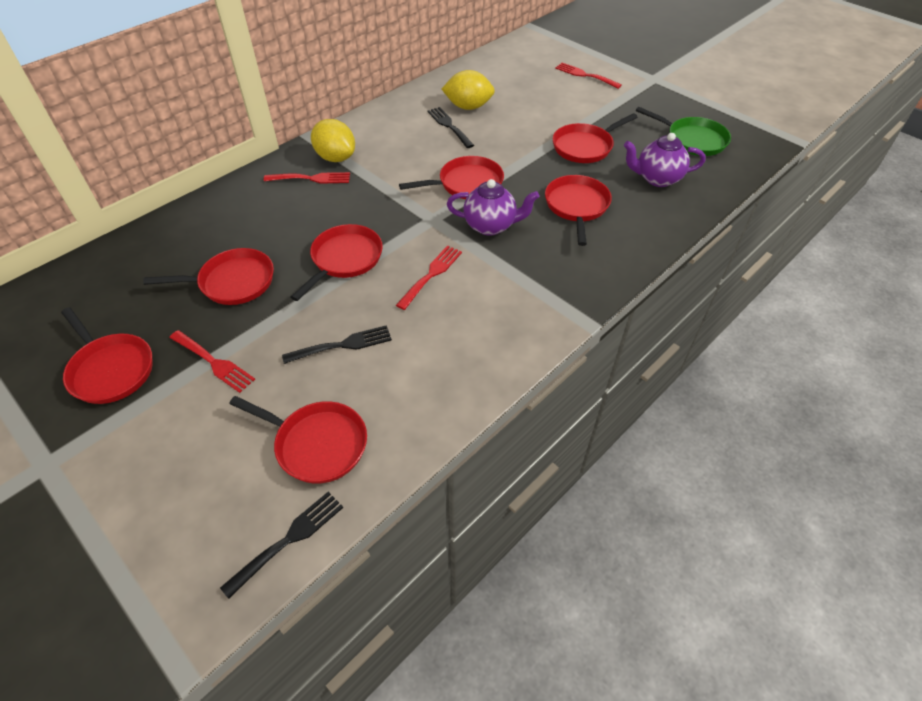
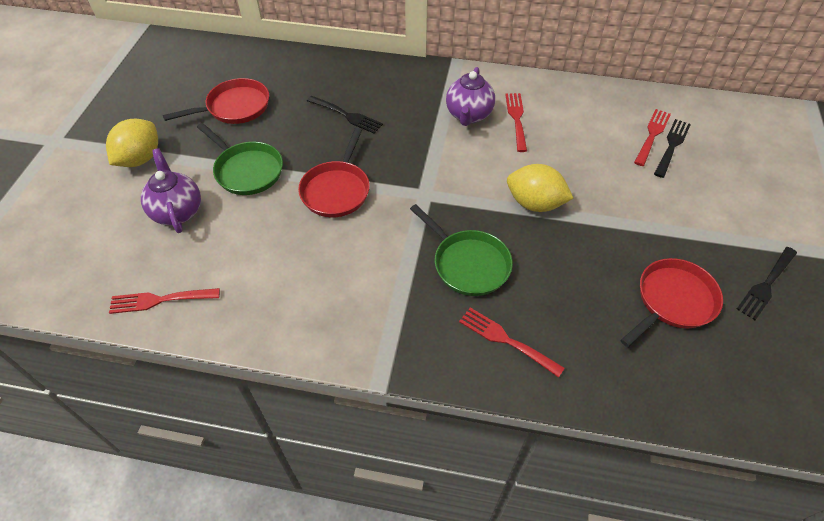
green pan: 1 -> 2
red pan: 7 -> 3

